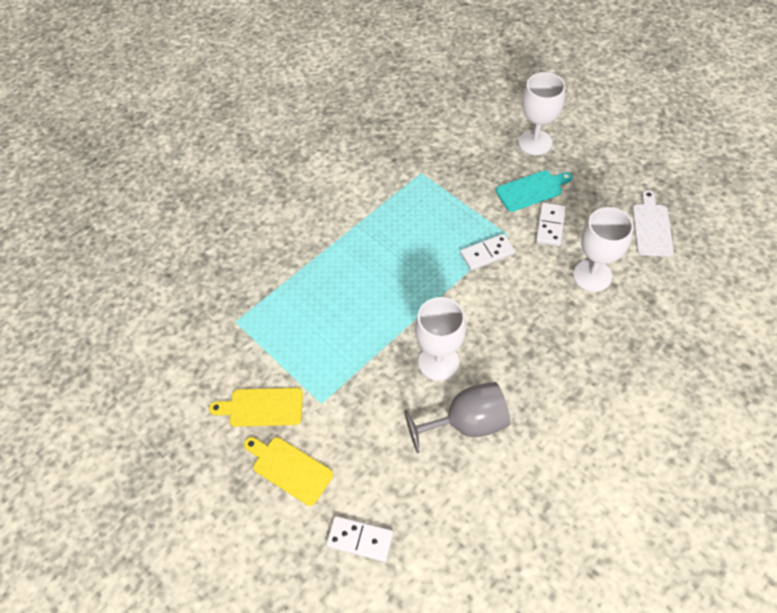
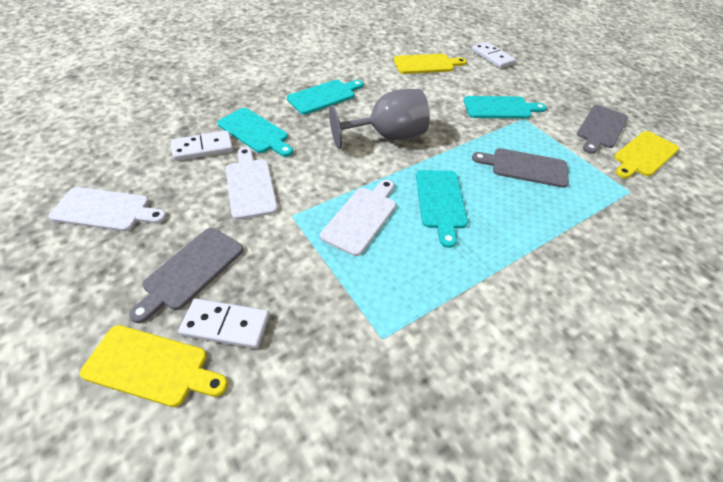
grey cutting board: 0 -> 3
turquoise cutting board: 1 -> 4
white cutting board: 1 -> 3
white goblet: 3 -> 0
yellow cutting board: 2 -> 3

